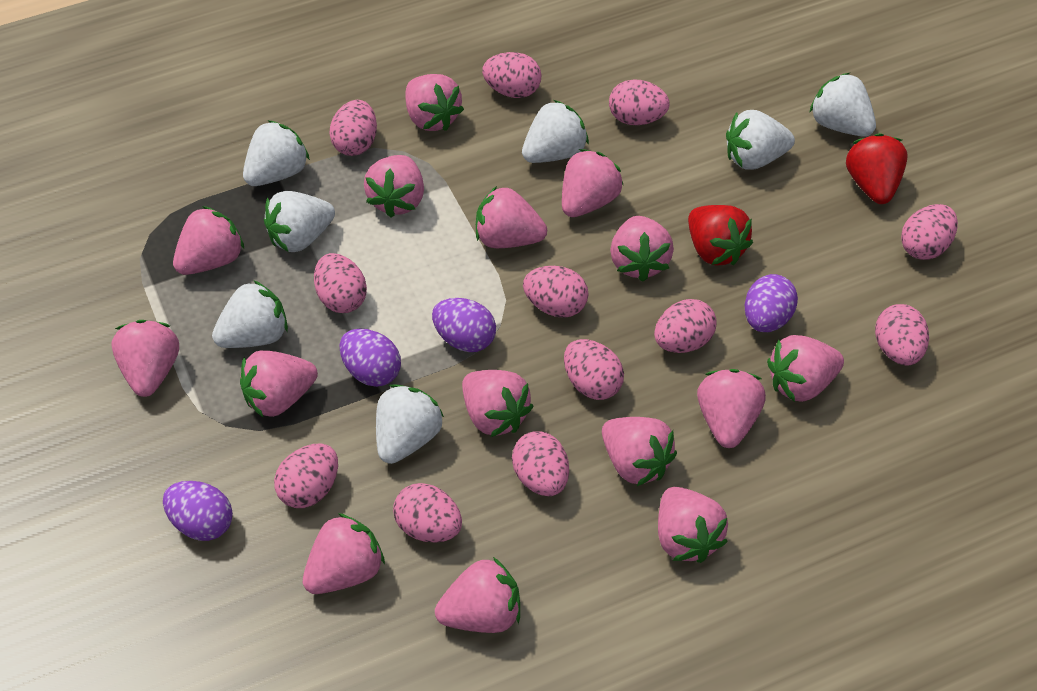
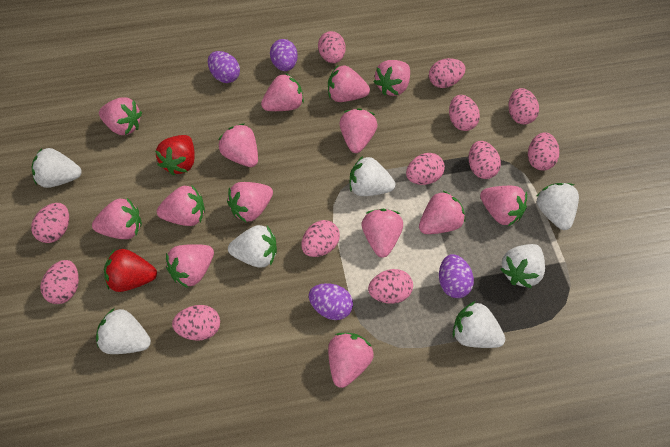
pink strawberry: 15 -> 14

